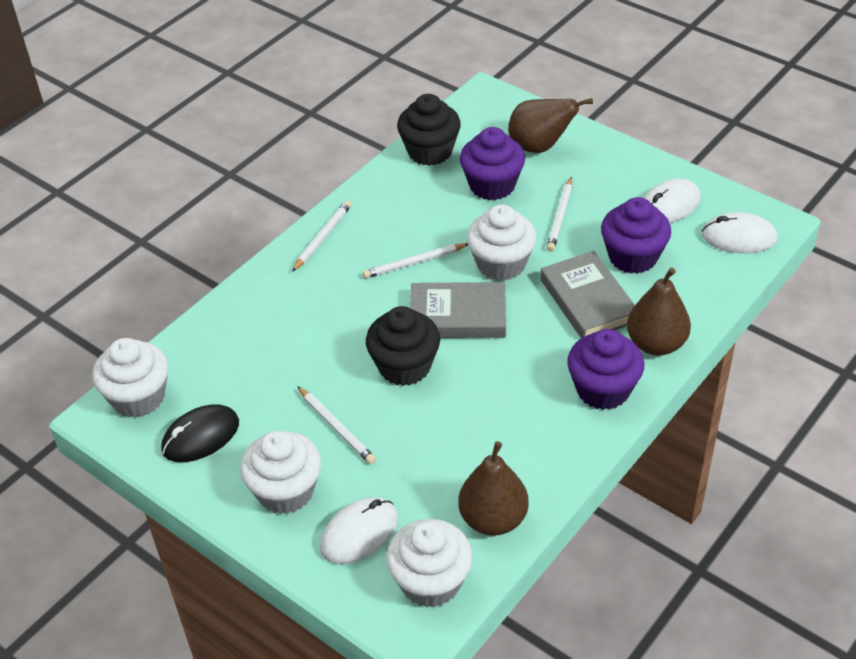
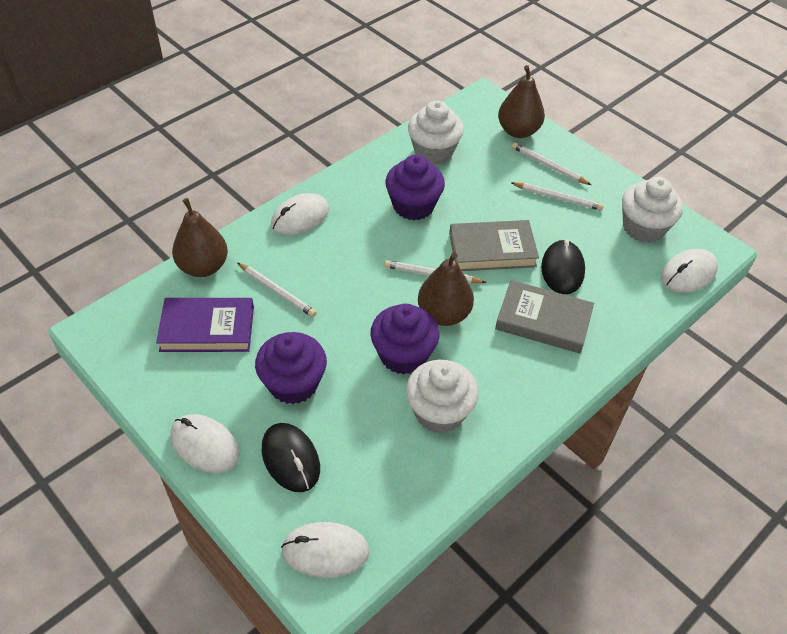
black cupcake: 2 -> 0
black mouse: 1 -> 2
purple book: 0 -> 1
white cupcake: 4 -> 3
white mouse: 3 -> 4

